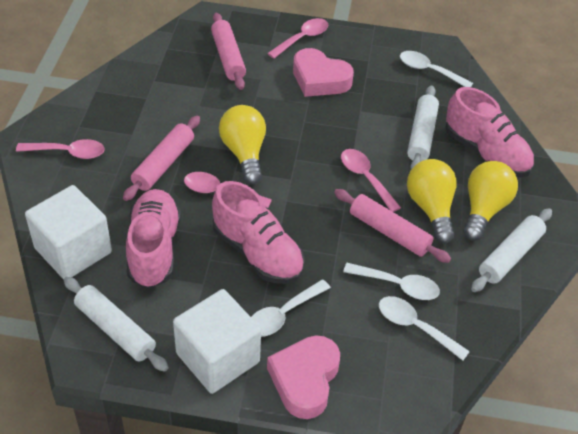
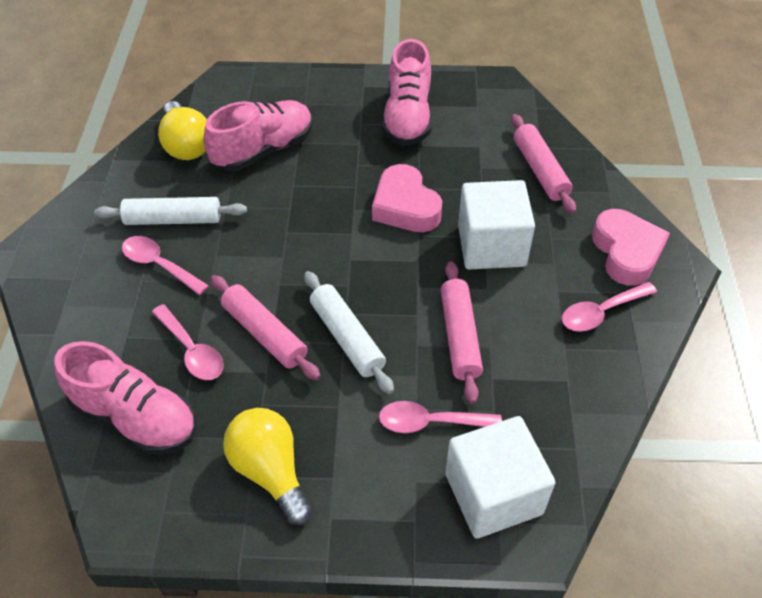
white rolling pin: 3 -> 2
white spoon: 4 -> 0
yellow light bulb: 3 -> 2

